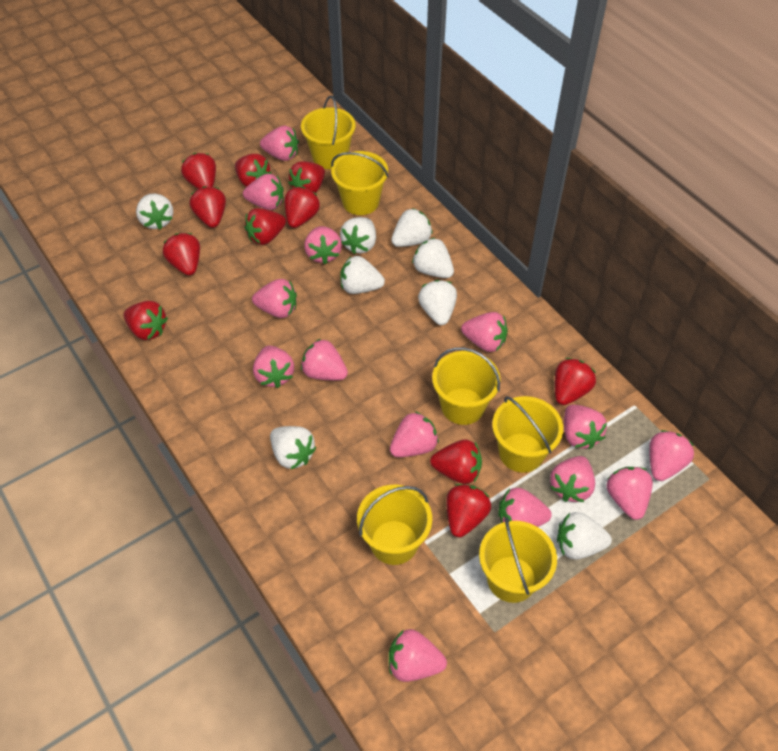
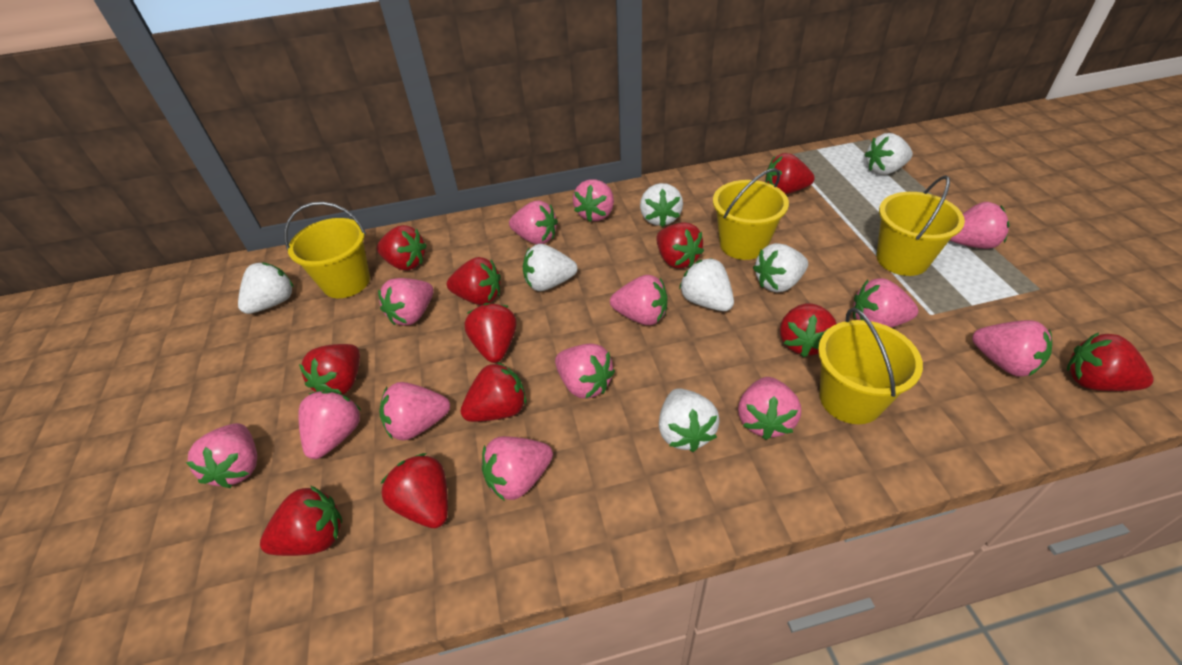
pink strawberry: 14 -> 13
white strawberry: 8 -> 7
yellow bucket: 6 -> 4

